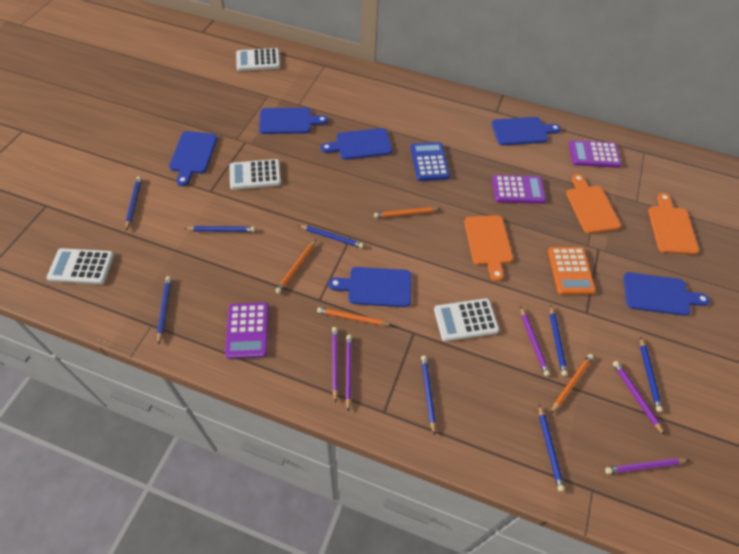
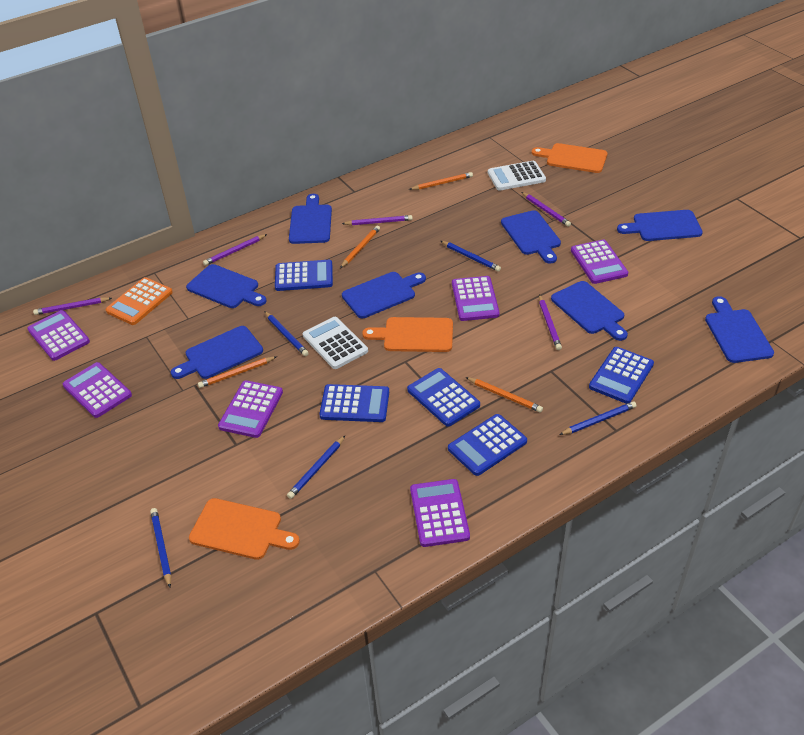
blue calculator: 1 -> 5
blue cutting board: 6 -> 8
blue pencil: 8 -> 5
purple calculator: 3 -> 6
white calculator: 4 -> 2

